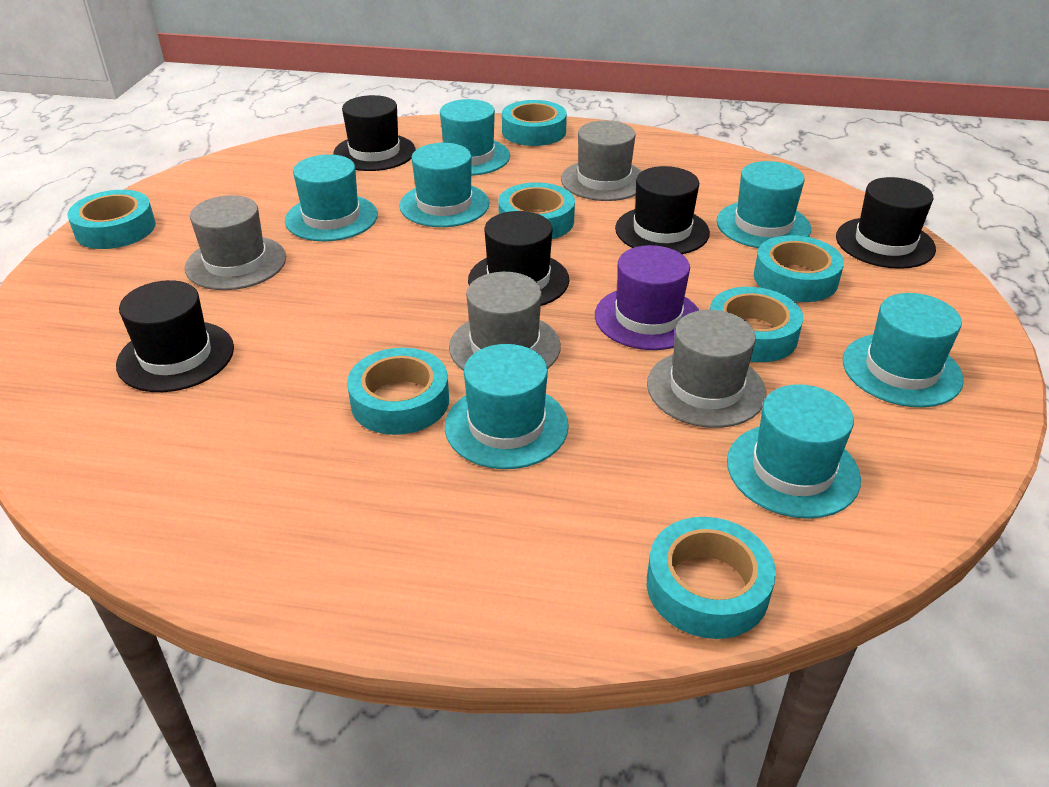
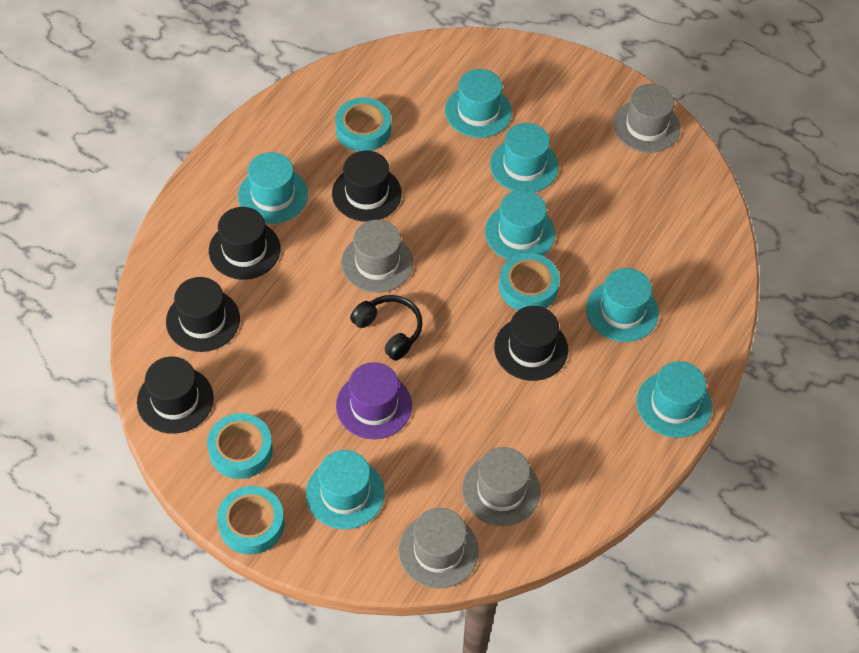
black headphones: 0 -> 1
turquoise tape: 7 -> 4

